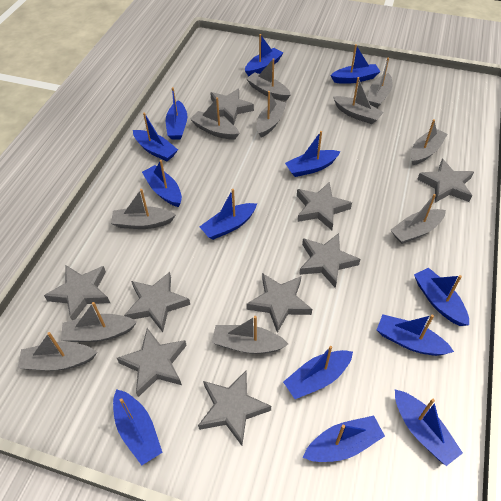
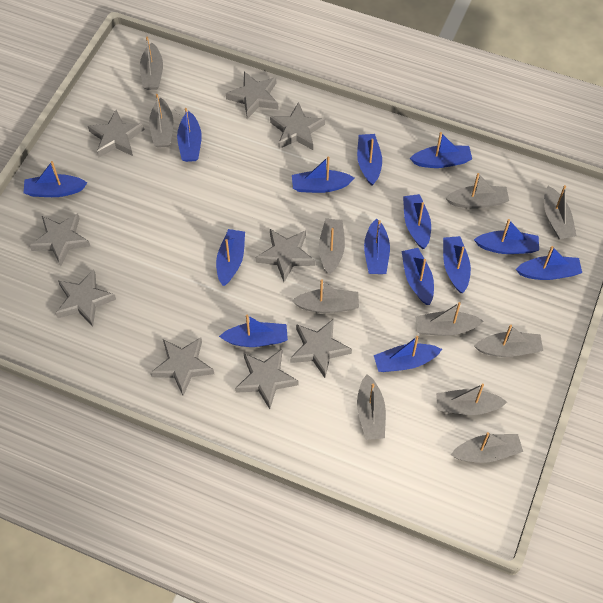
blue boat: 13 -> 14

